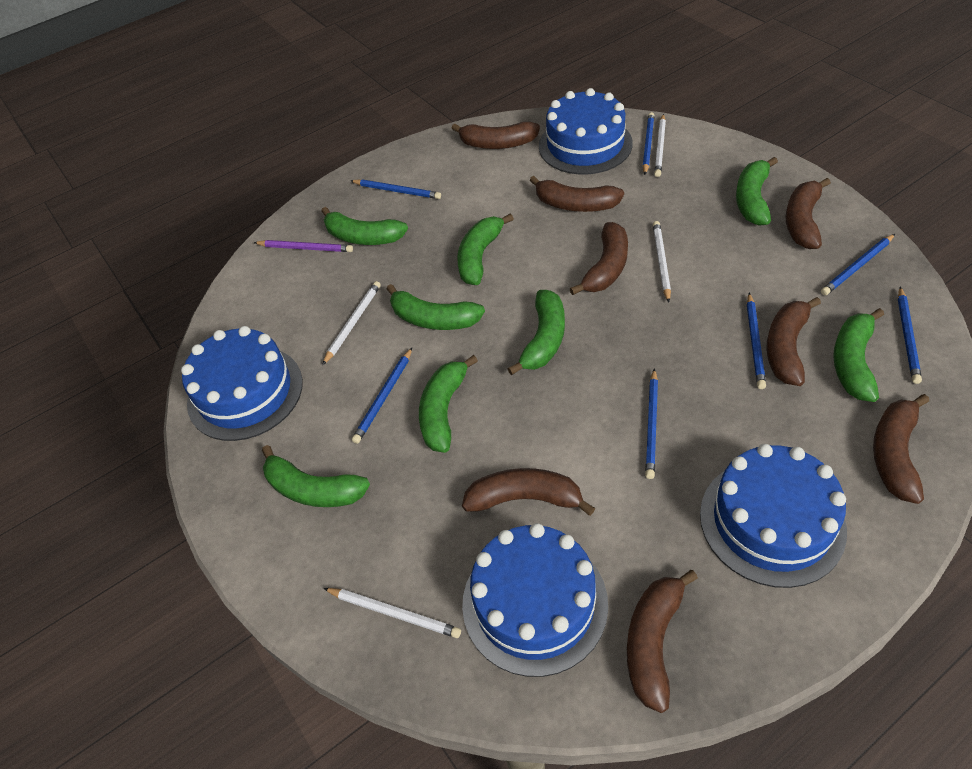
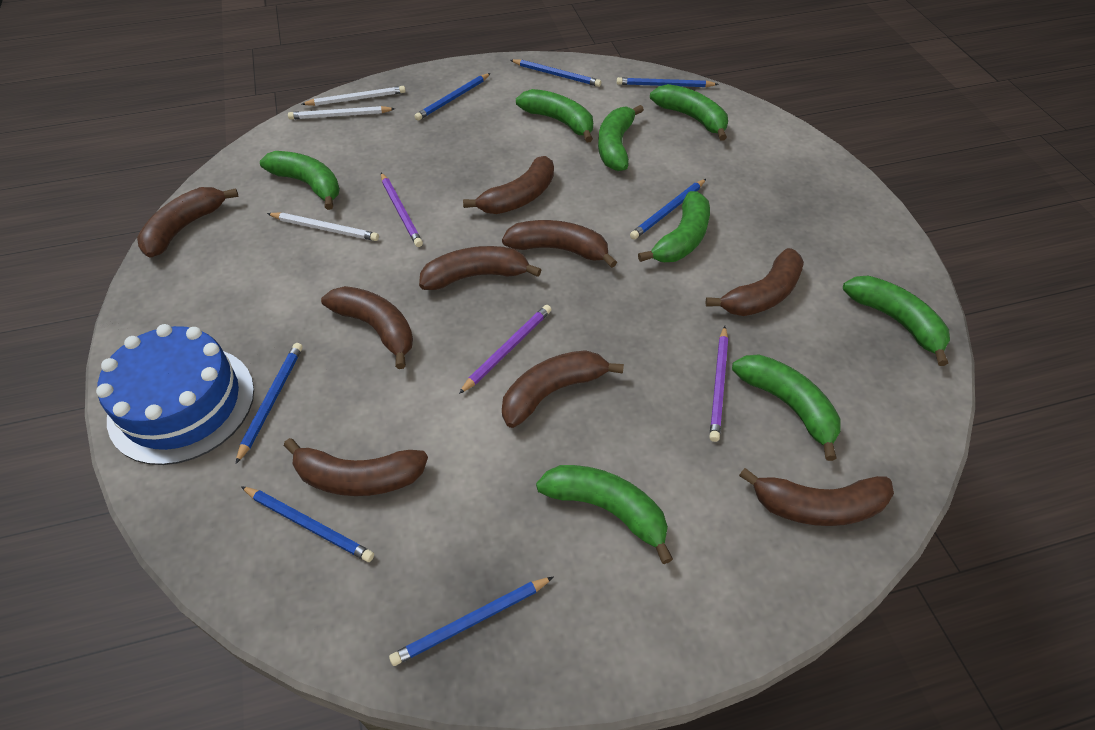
blue cake: 4 -> 1
brown banana: 8 -> 9
purple pencil: 1 -> 3
white pencil: 4 -> 3

